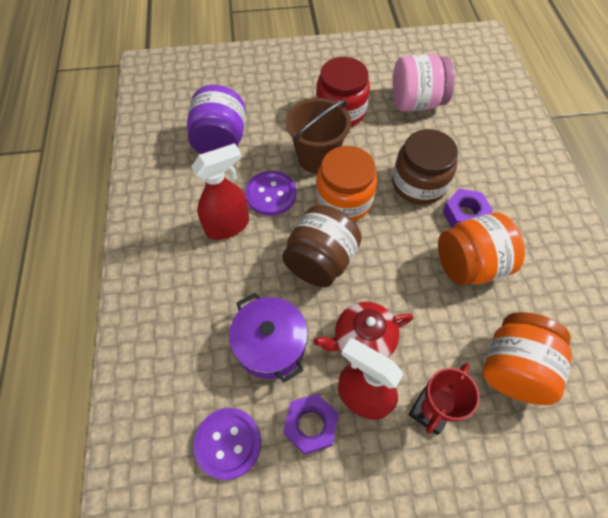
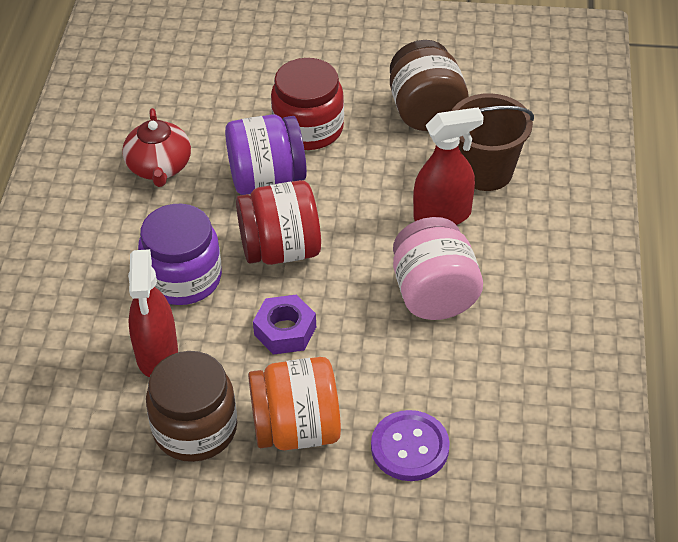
orange jar: 3 -> 1
purple button: 2 -> 1
purple jar: 1 -> 2
purple nut: 2 -> 1
purple pot: 1 -> 0
red jar: 1 -> 2
red trophy: 1 -> 0

